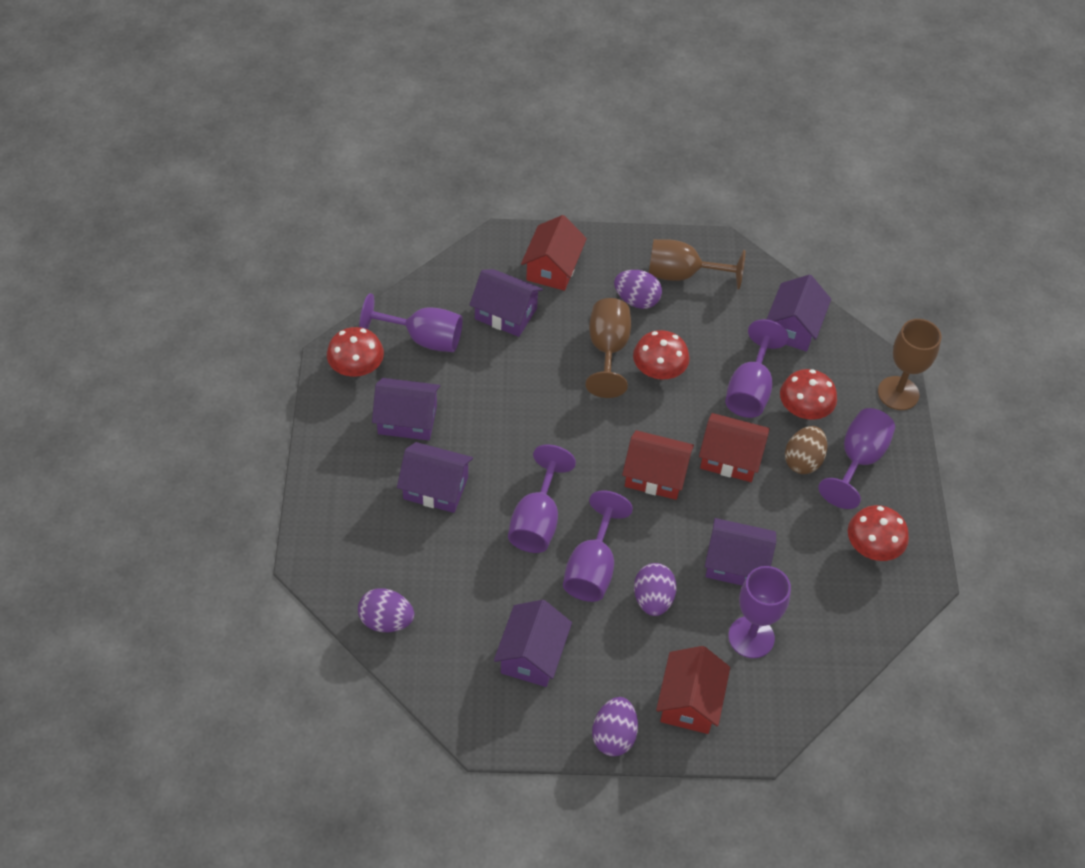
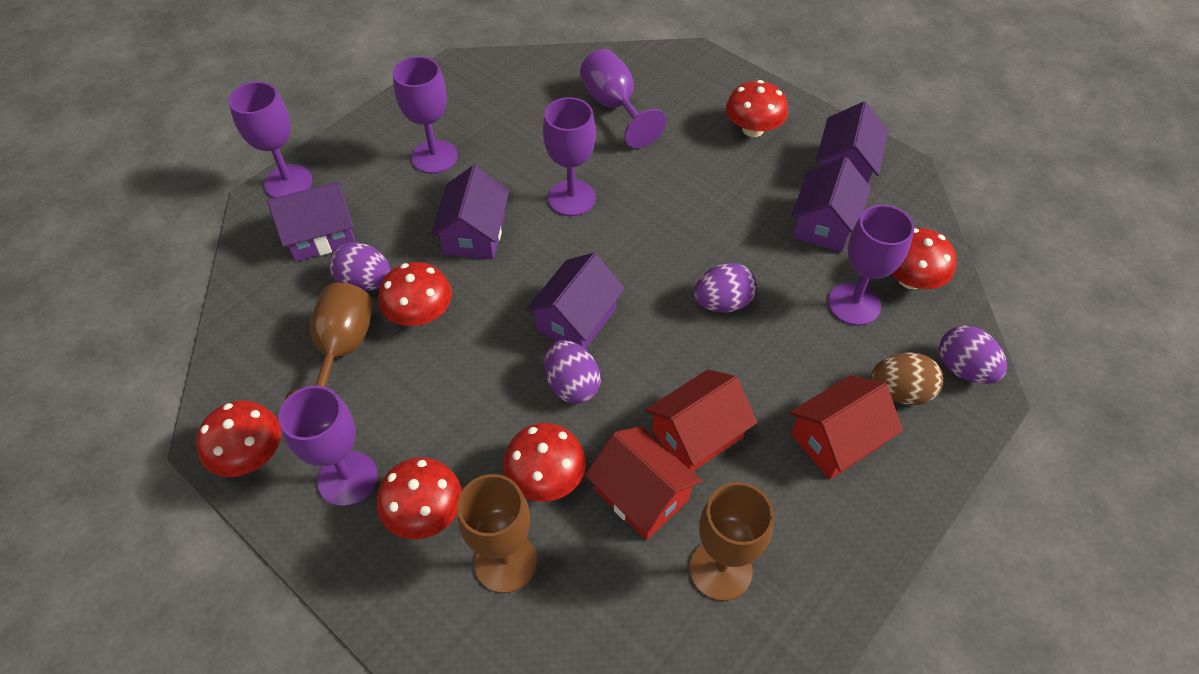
purple house: 6 -> 5
red house: 4 -> 3
red mushroom: 4 -> 6

